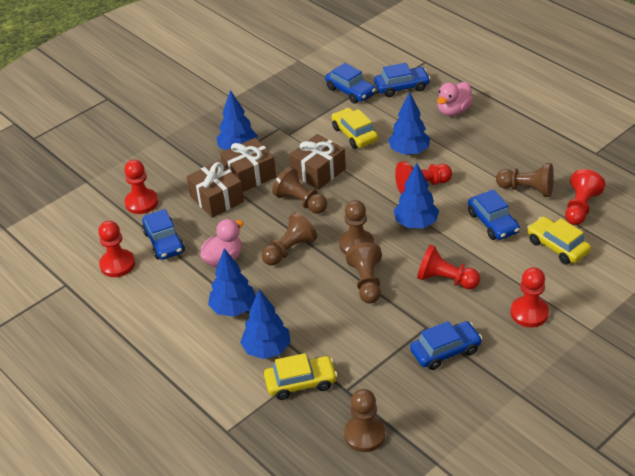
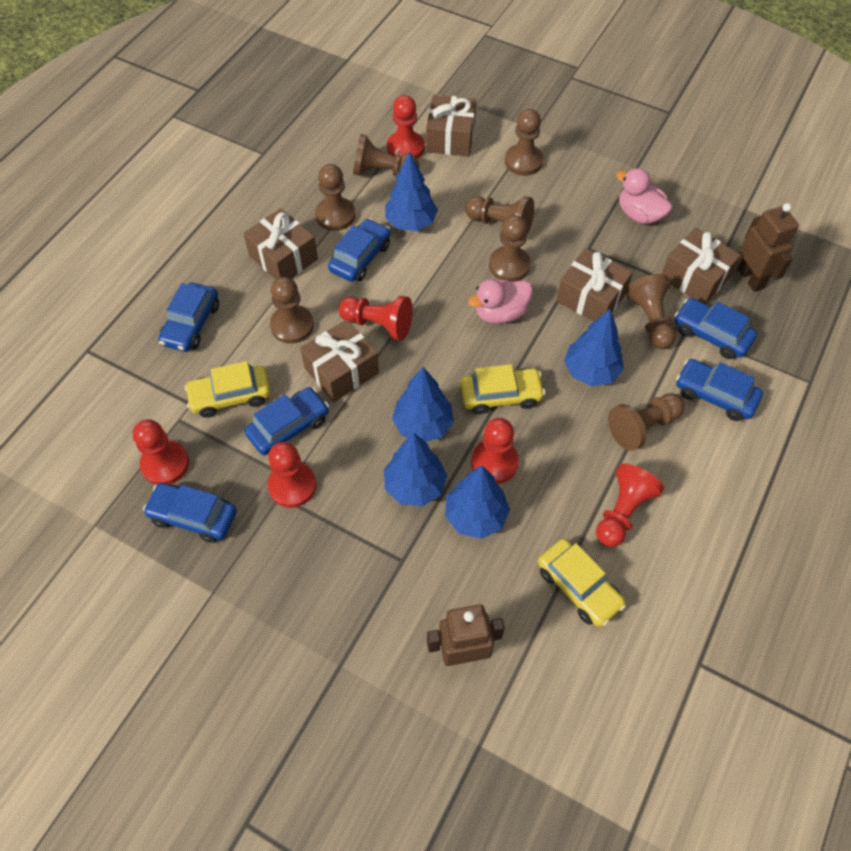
blue car: 5 -> 6
brown gift: 3 -> 5
brown pawn: 6 -> 8
brown robot: 0 -> 2

